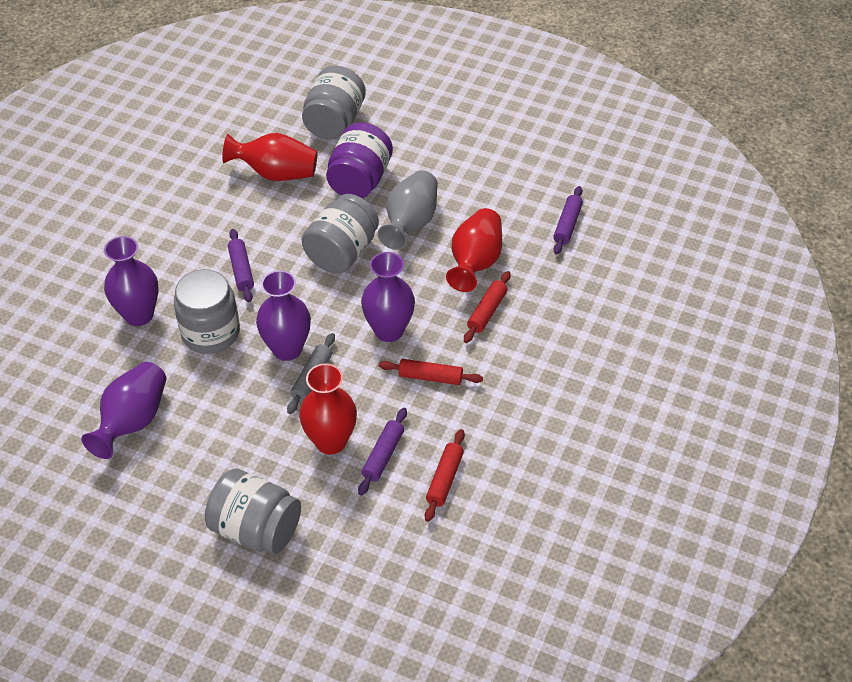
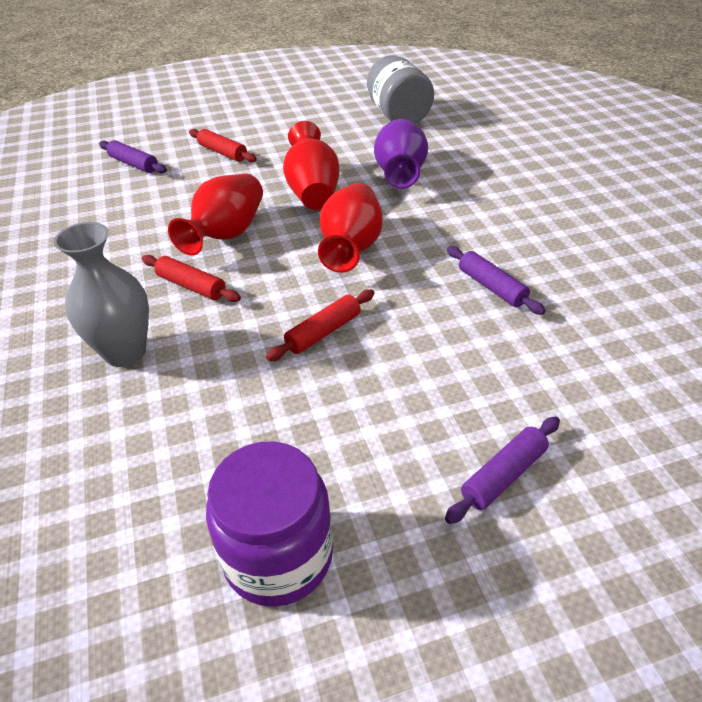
grey jar: 4 -> 1
grey rolling pin: 1 -> 0
purple vase: 4 -> 1

